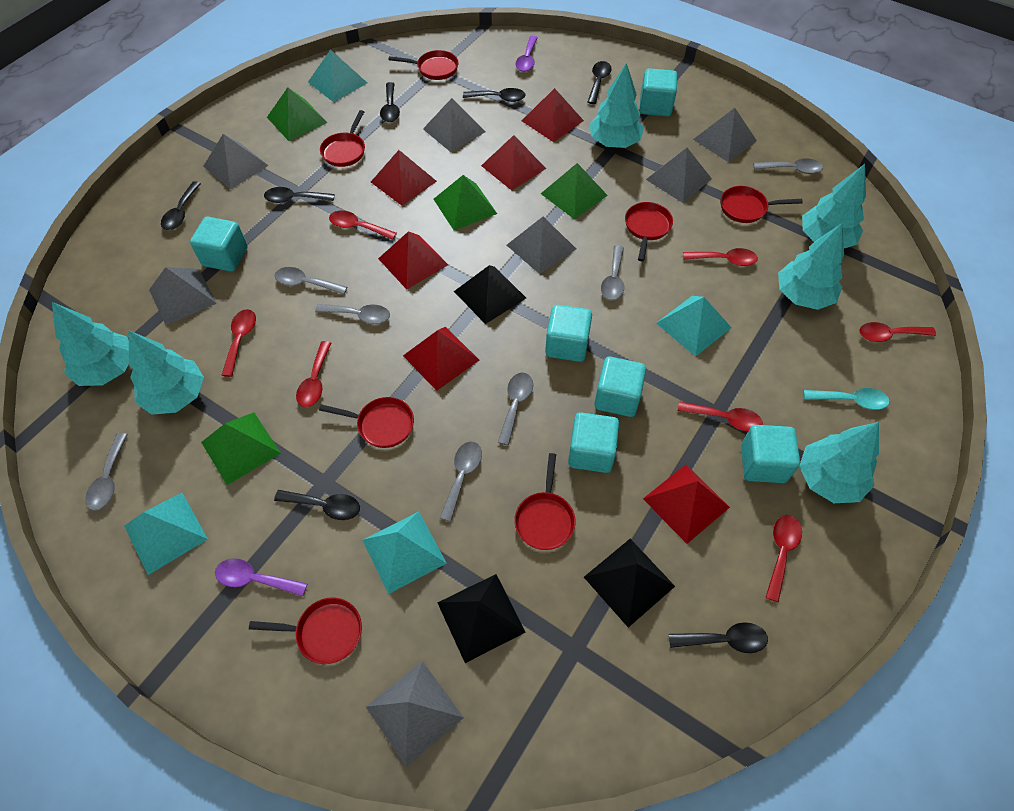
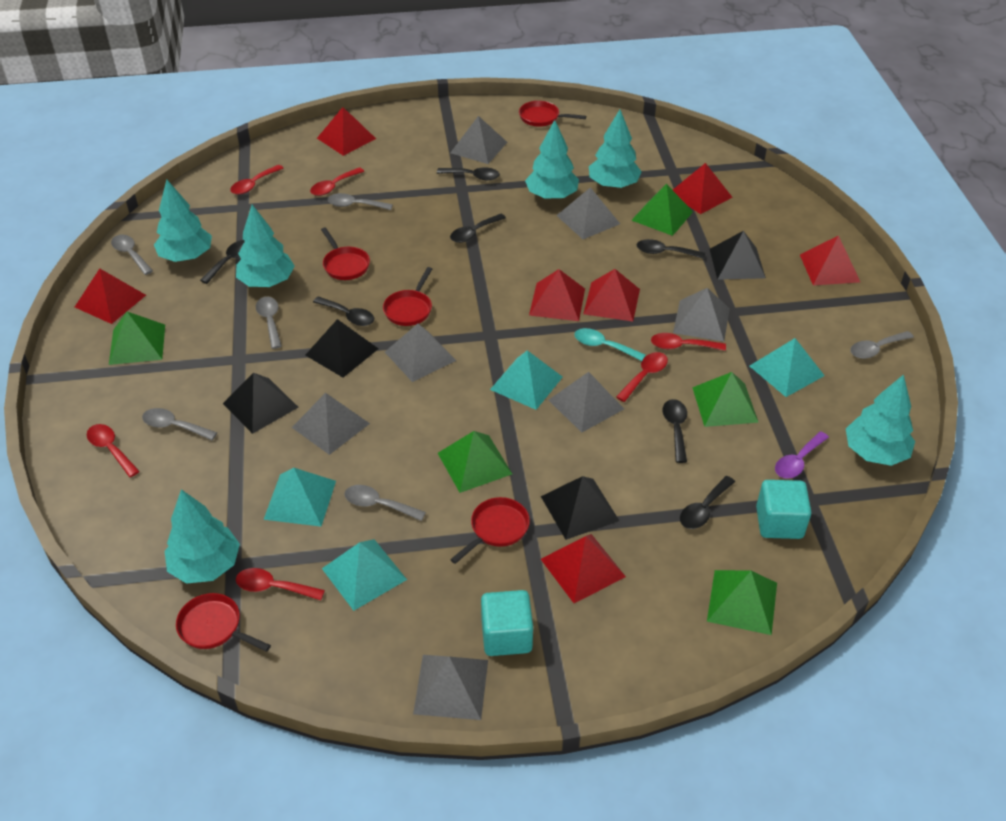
black pyramid: 3 -> 4
green pyramid: 4 -> 5
grey spoon: 7 -> 6
purple spoon: 2 -> 1
red pan: 7 -> 5
red pyramid: 6 -> 7
red spoon: 7 -> 6
turquoise cube: 6 -> 2

